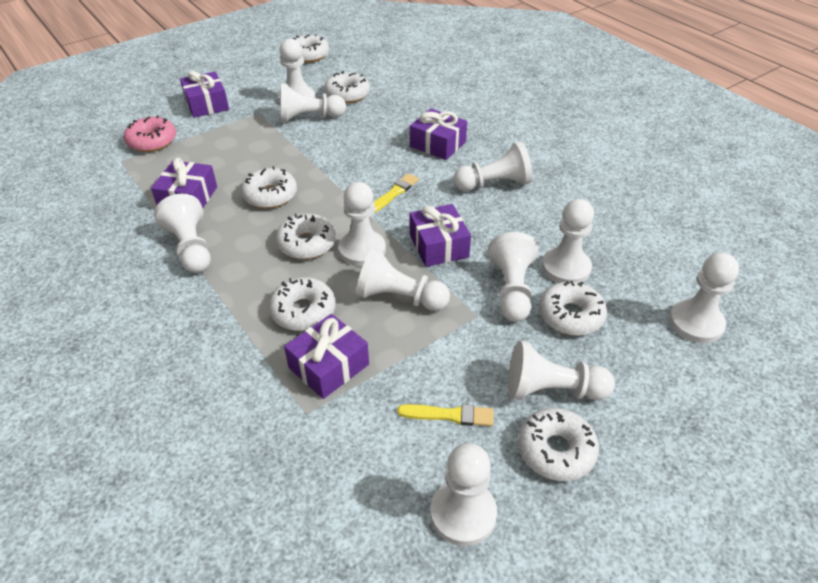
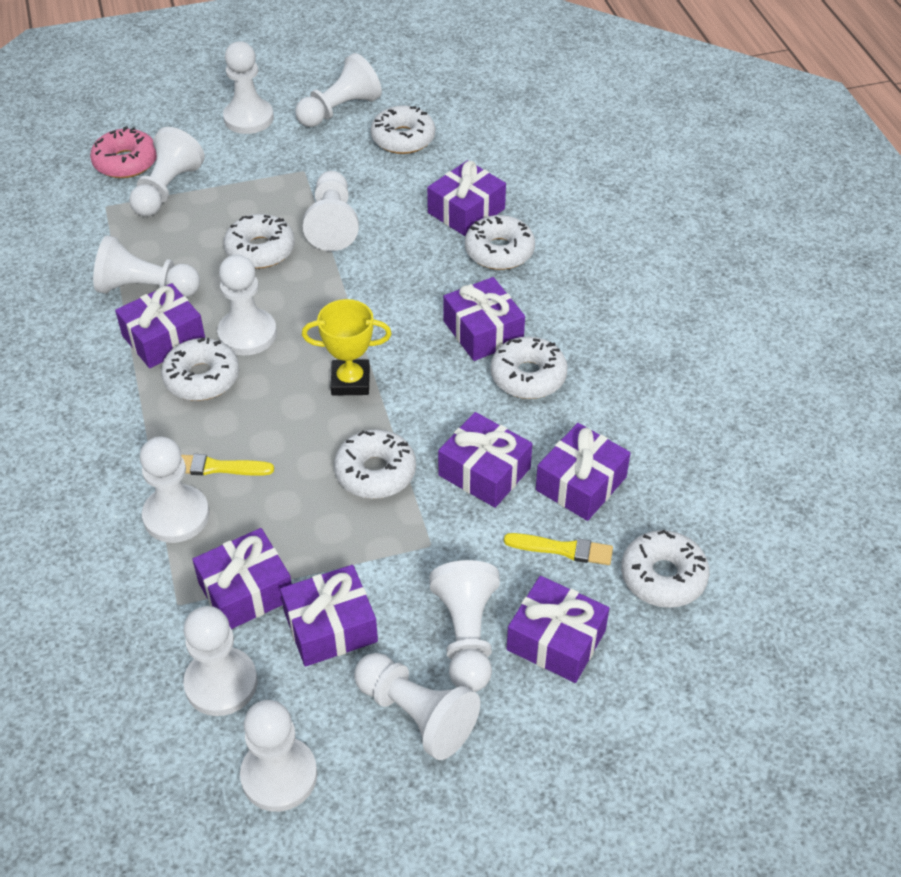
purple gift: 5 -> 8
yellow trophy: 0 -> 1

